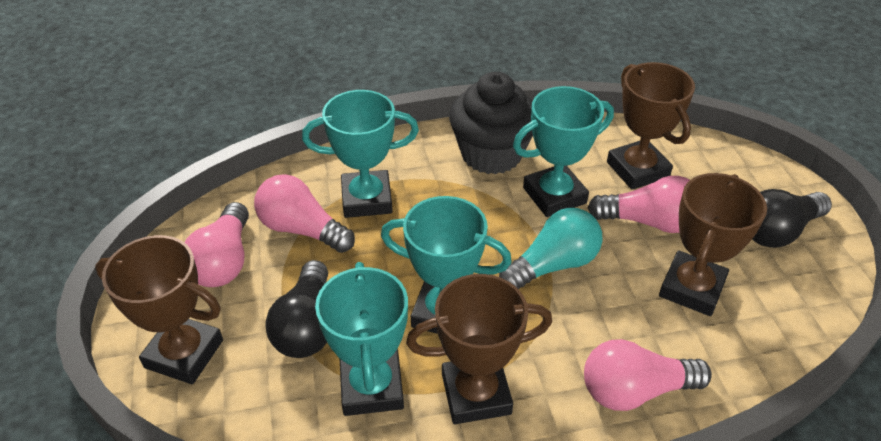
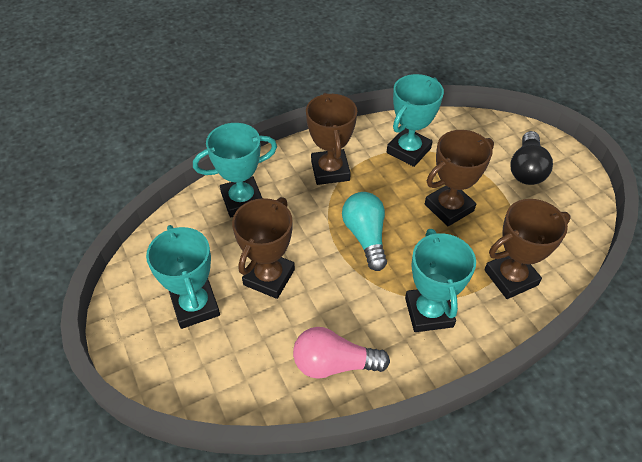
black cupcake: 1 -> 0
black light bulb: 2 -> 1
pink light bulb: 4 -> 1

